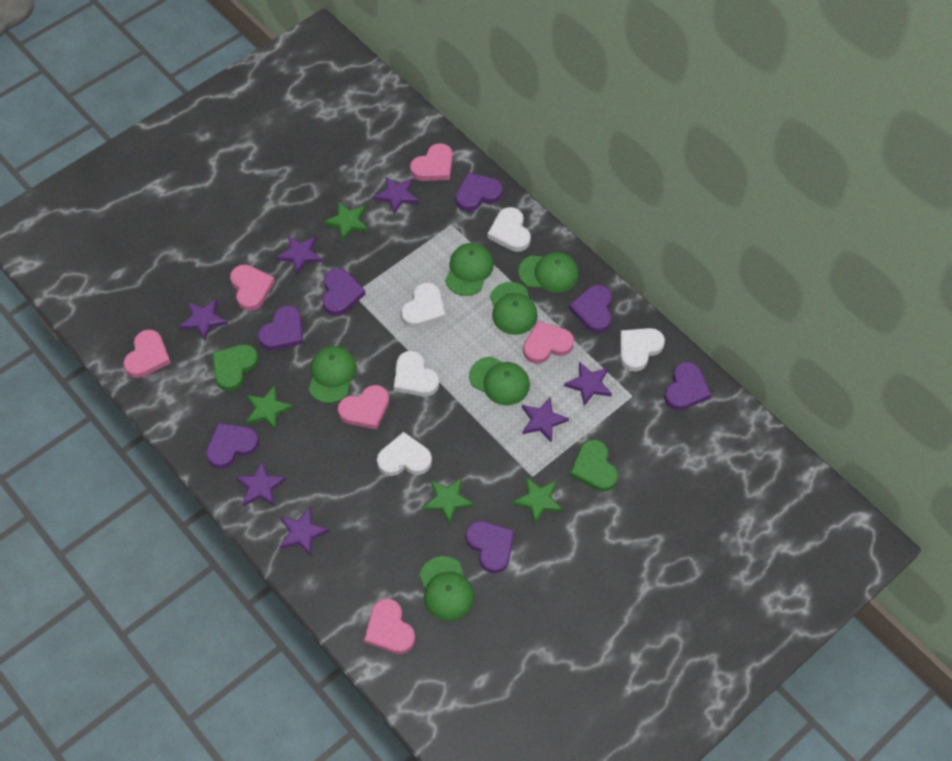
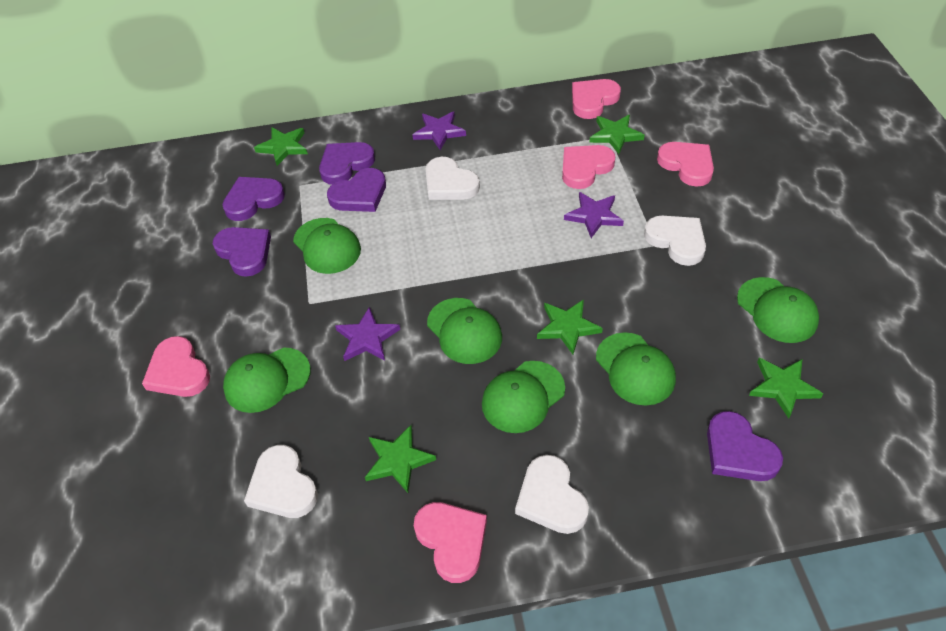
green heart: 2 -> 0
green star: 4 -> 5
pink heart: 6 -> 5
purple heart: 7 -> 5
purple star: 7 -> 3
white heart: 5 -> 4

